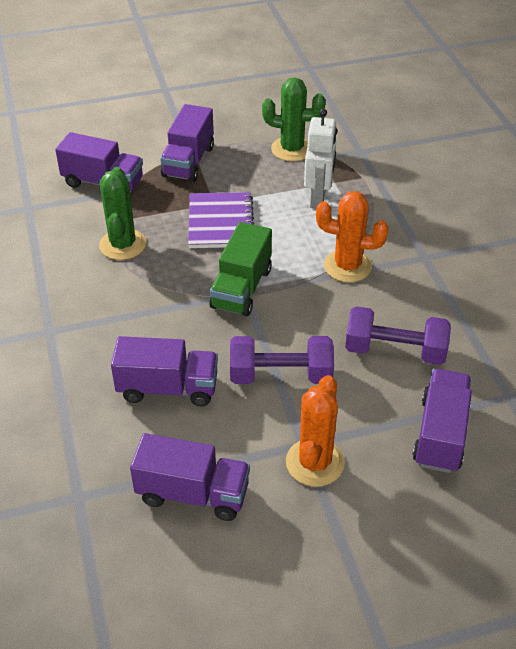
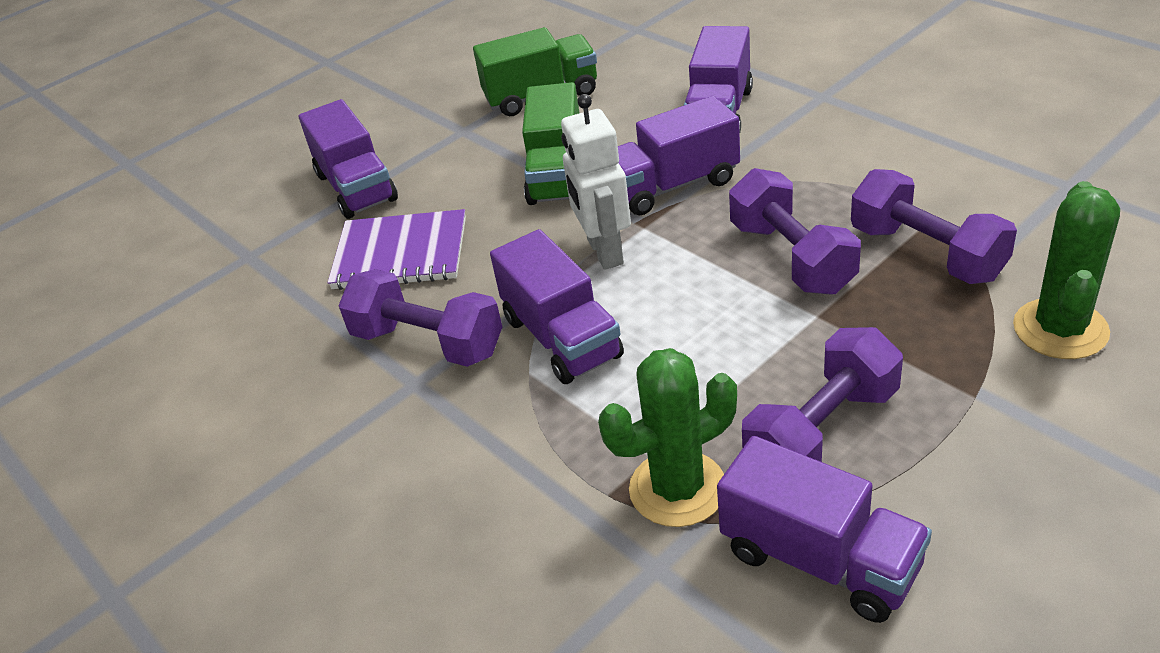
green truck: 1 -> 2
orange cactus: 2 -> 0
purple dumbbell: 2 -> 4

